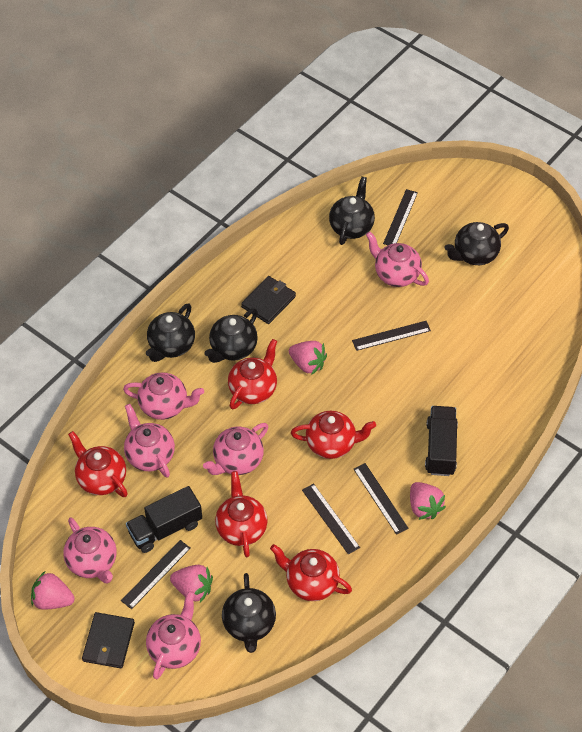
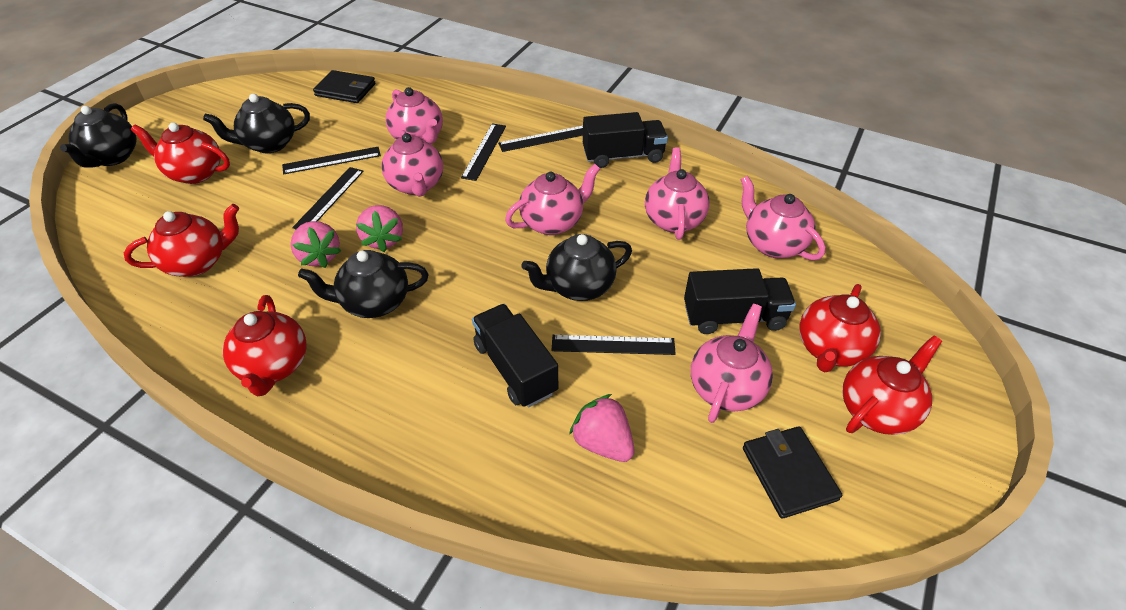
black teapot: 5 -> 4
black truck: 2 -> 3
pink strawberry: 4 -> 3

